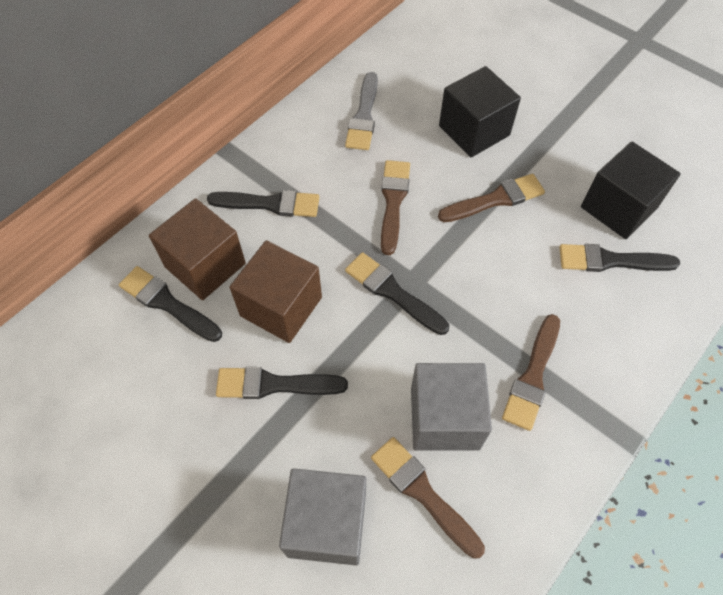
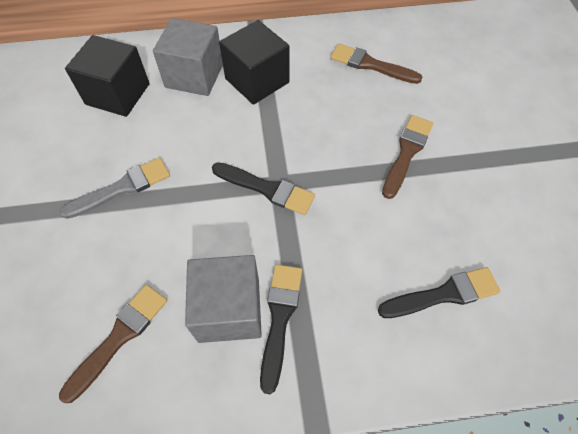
black brush: 5 -> 3
brown brush: 4 -> 3
brown cube: 2 -> 0

